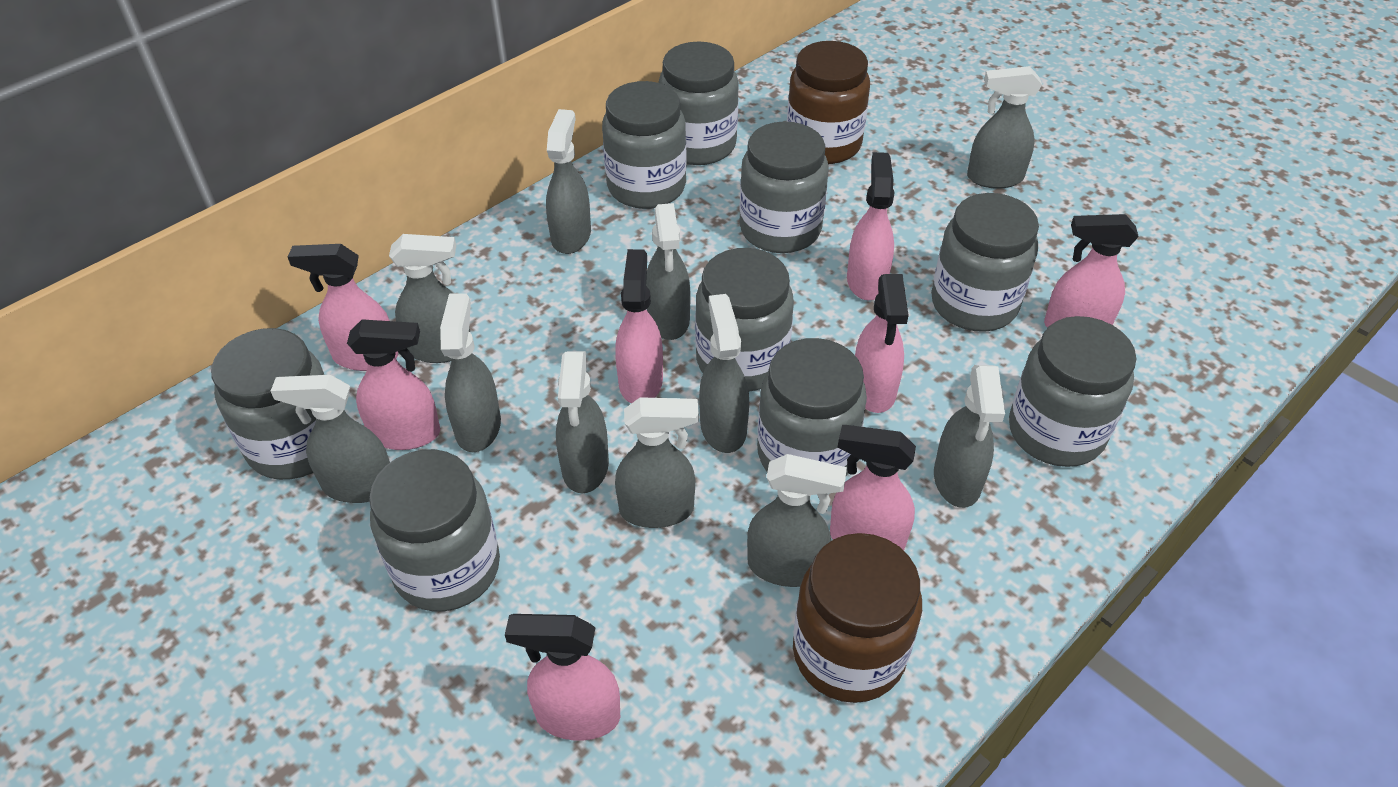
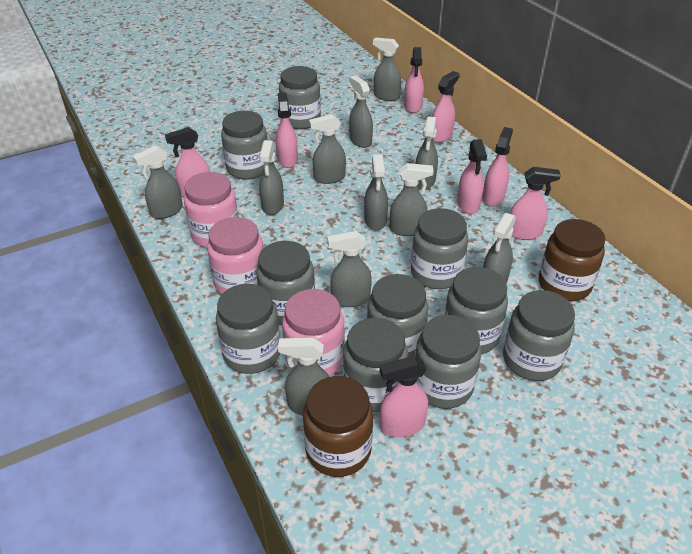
grey jar: 9 -> 10
pink jar: 0 -> 3

